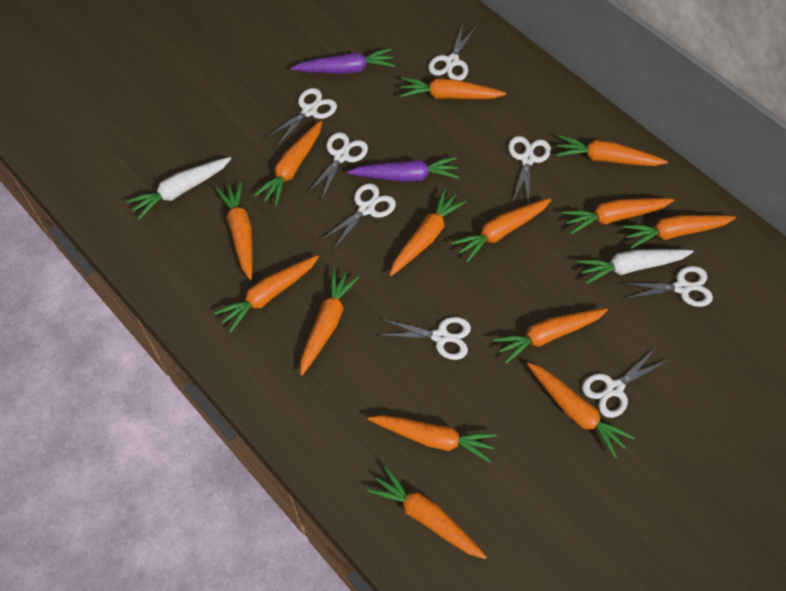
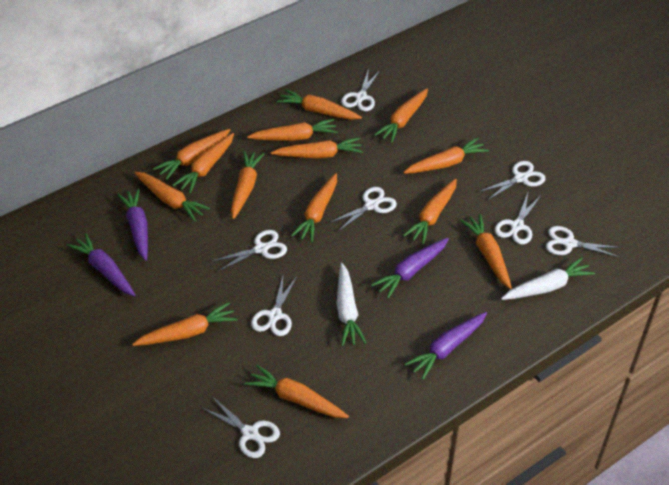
purple carrot: 2 -> 4

